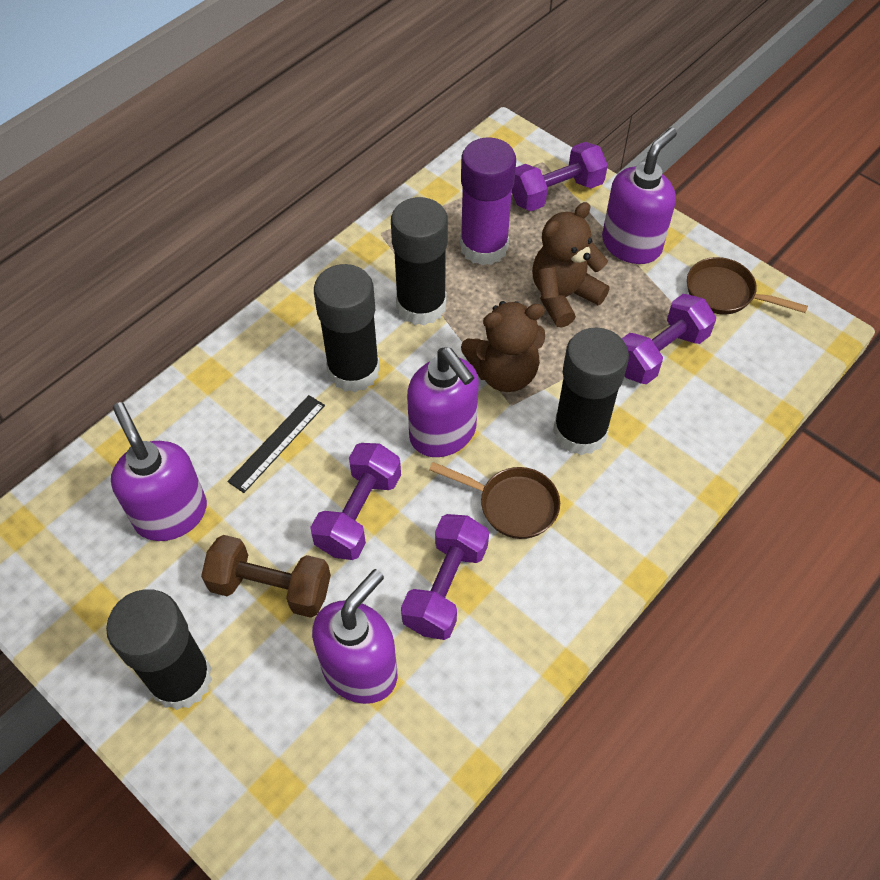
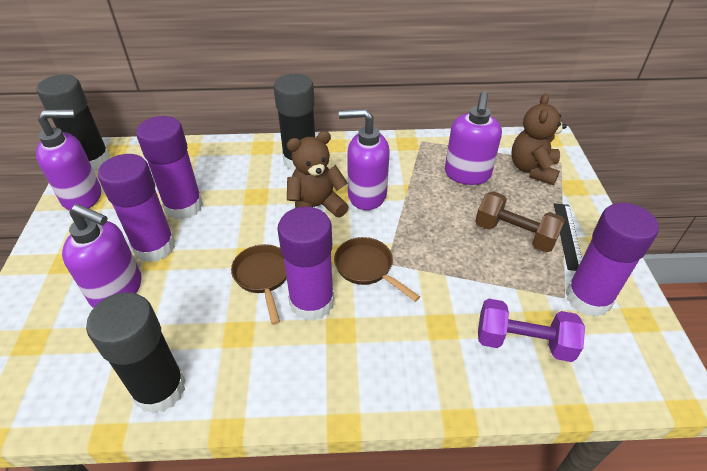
black glue stick: 4 -> 3
purple dumbbell: 4 -> 1
purple glue stick: 1 -> 4

